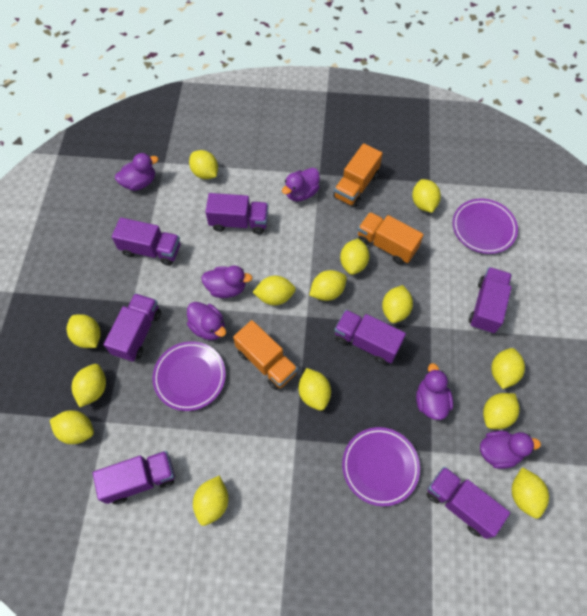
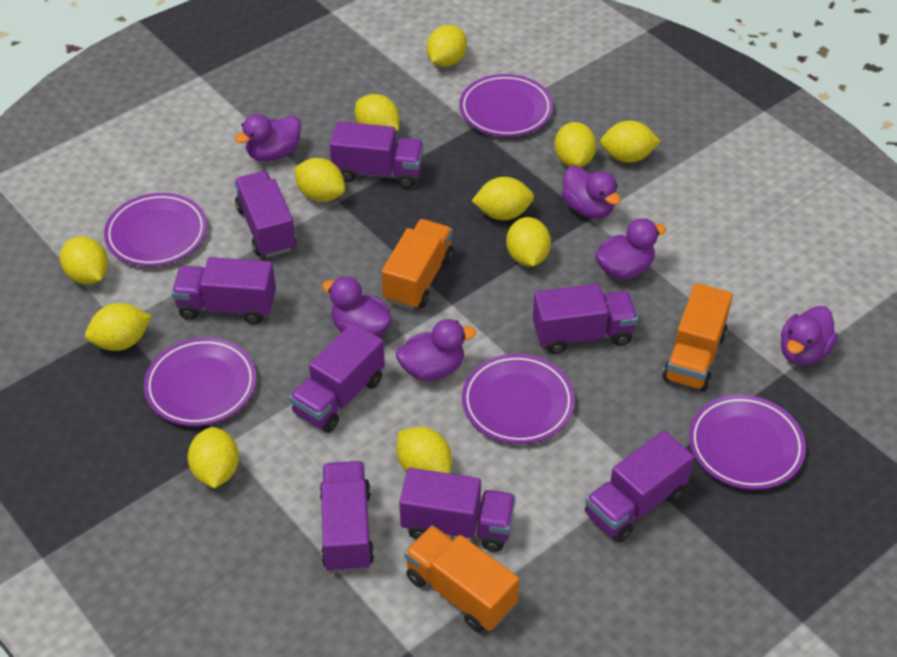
purple plate: 3 -> 5
purple truck: 7 -> 8
yellow lemon: 14 -> 11

